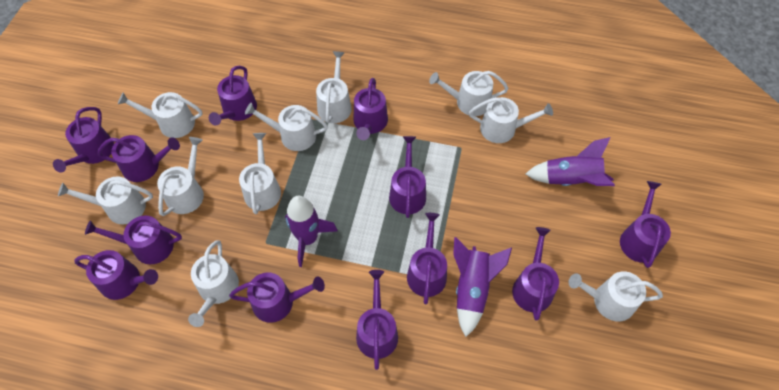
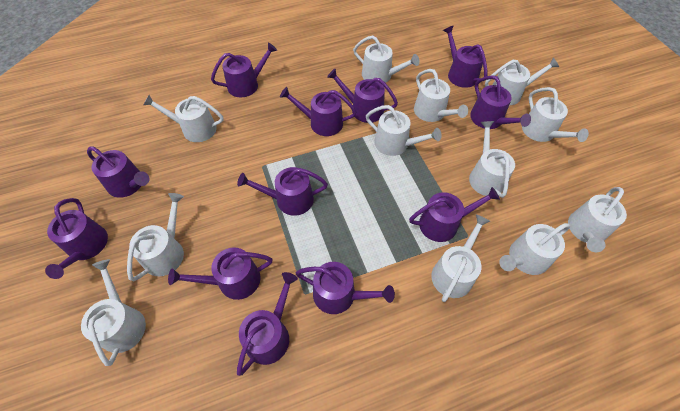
purple rocket: 3 -> 0
white watering can: 10 -> 12

